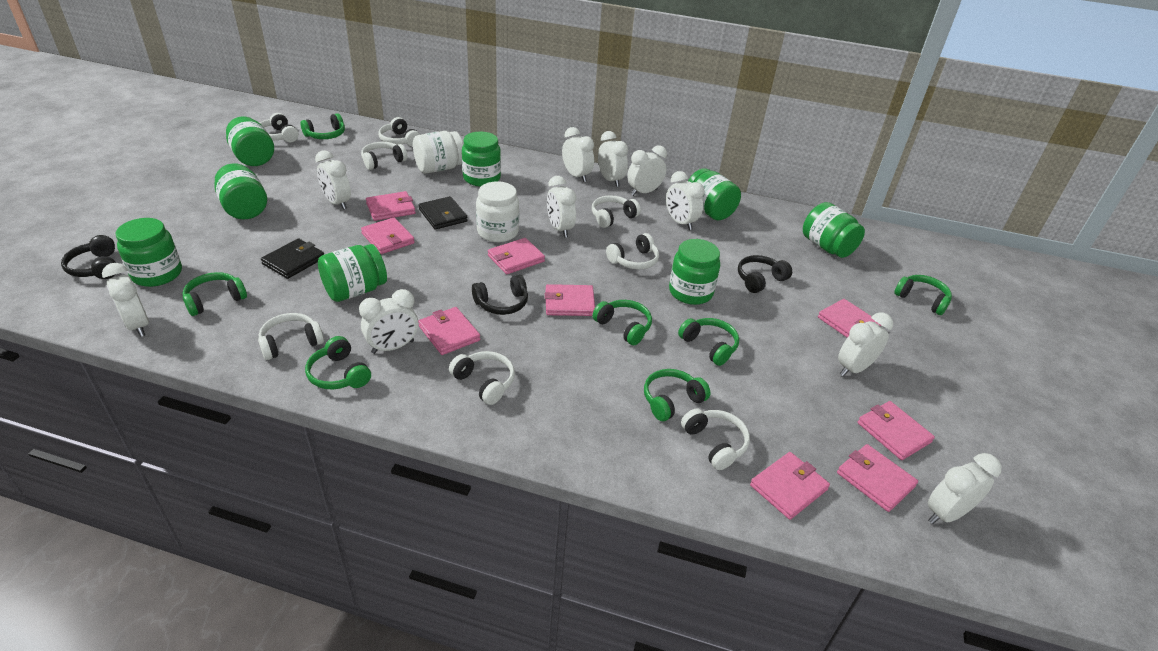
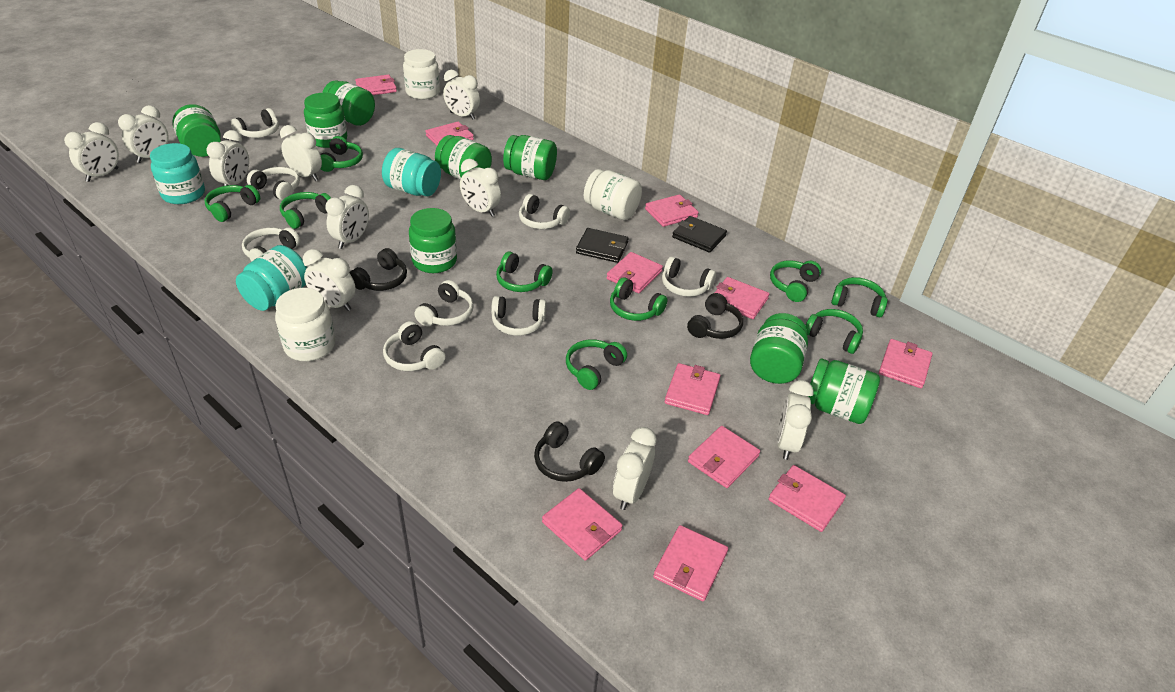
green headphones: 7 -> 9
pink wallet: 9 -> 11
turquoise jar: 0 -> 3
white jar: 2 -> 3

